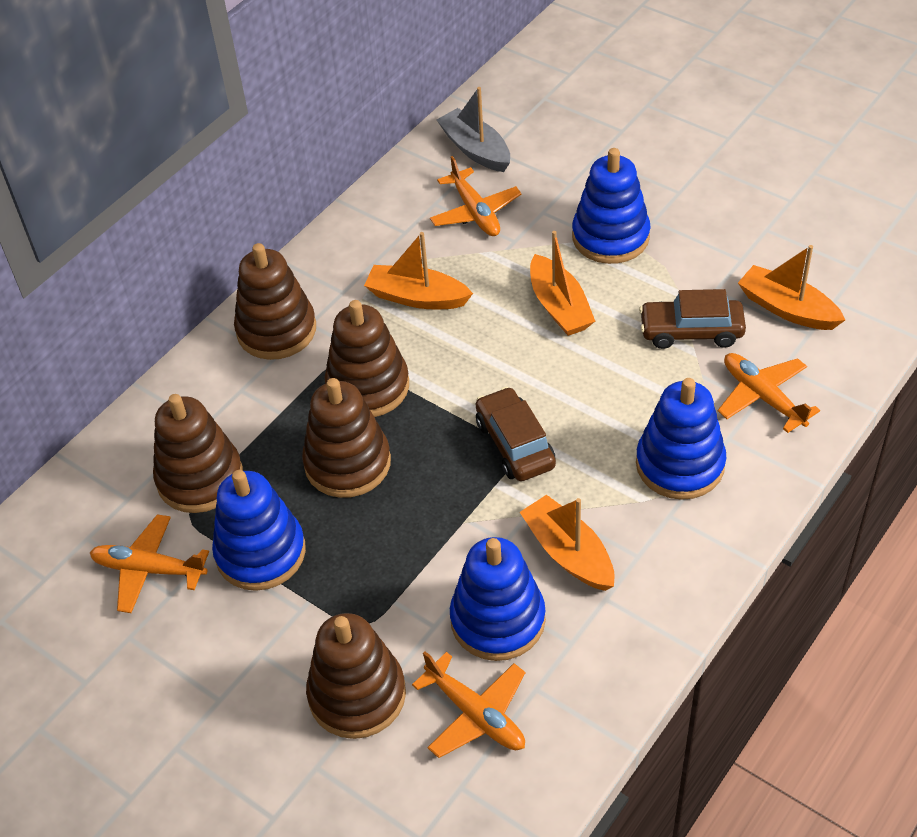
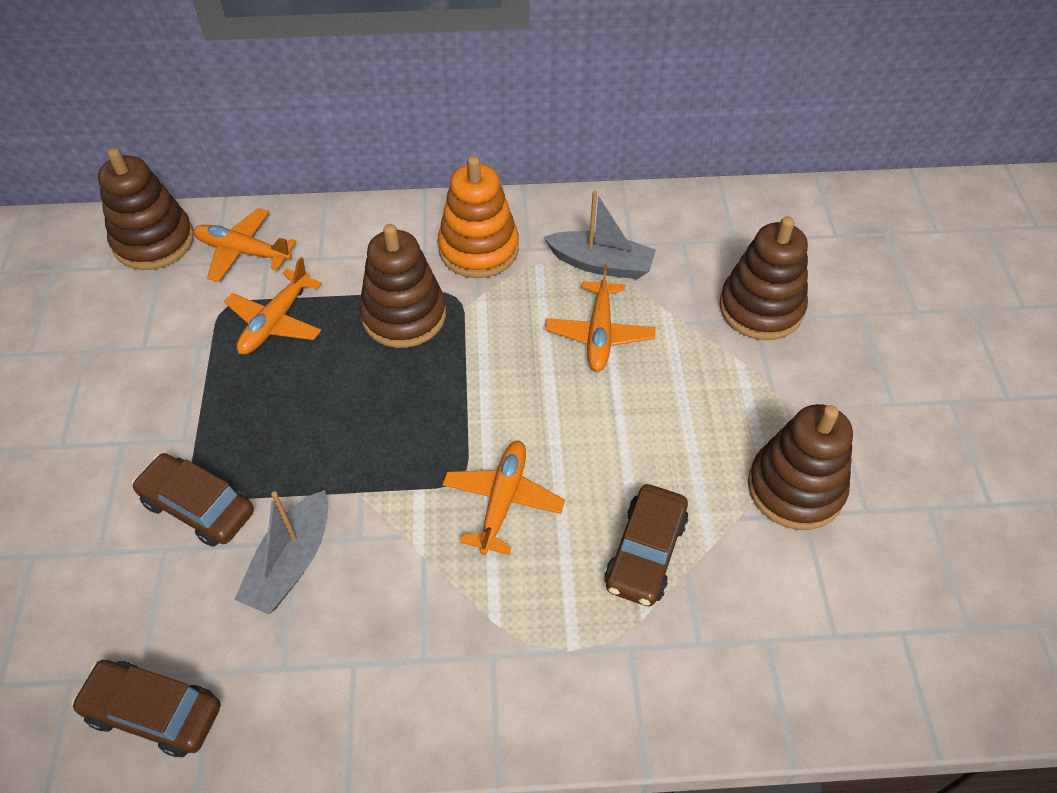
blue stacking toy: 4 -> 0
brown car: 2 -> 3
brown stacking toy: 5 -> 4
grey boat: 1 -> 2
orange boat: 4 -> 0
orange stacking toy: 0 -> 1

